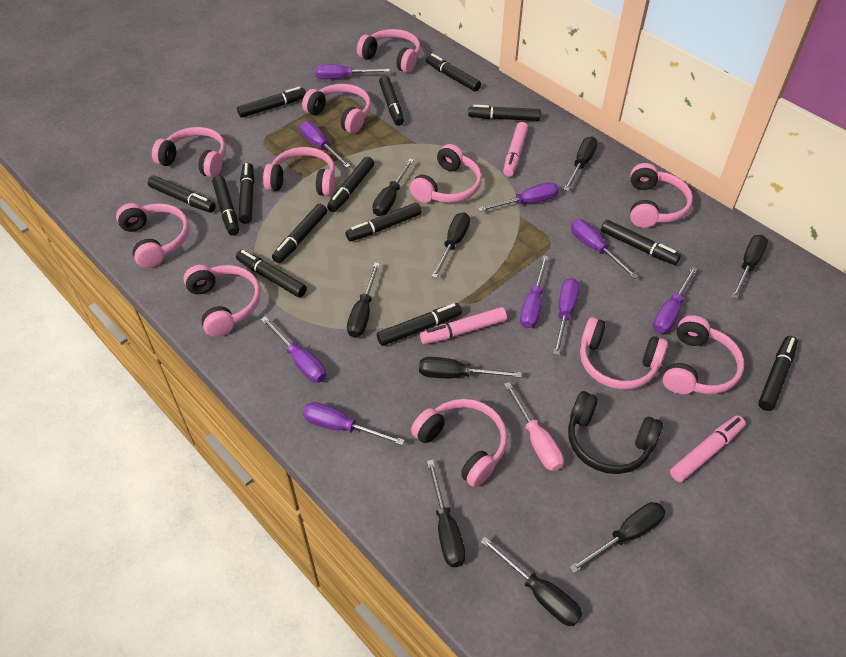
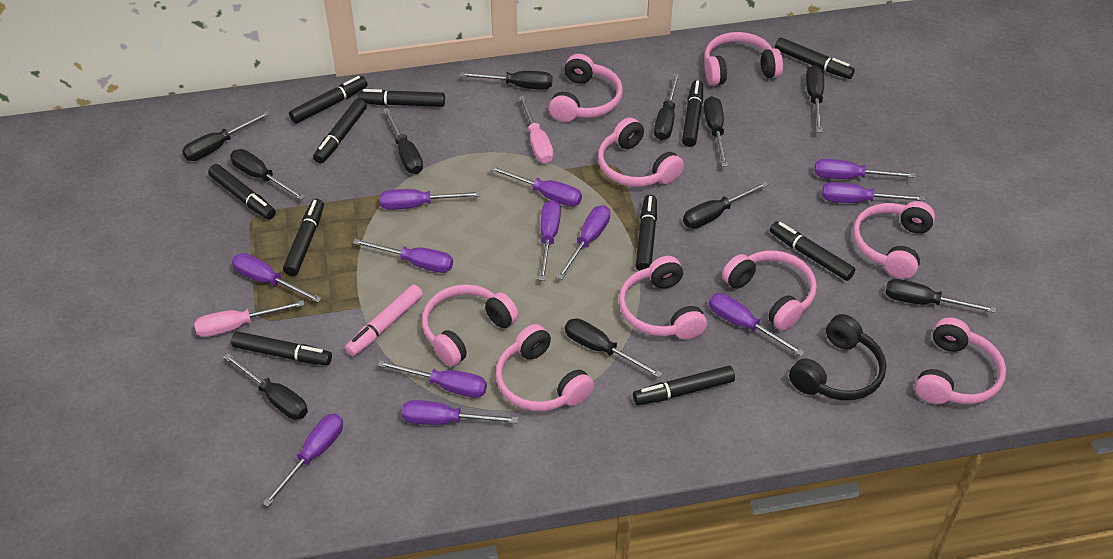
black marker: 14 -> 11
black screwdriver: 9 -> 11
pink headphones: 11 -> 9
pink marker: 3 -> 1
pink screwdriver: 1 -> 2
purple screwdriver: 9 -> 12

